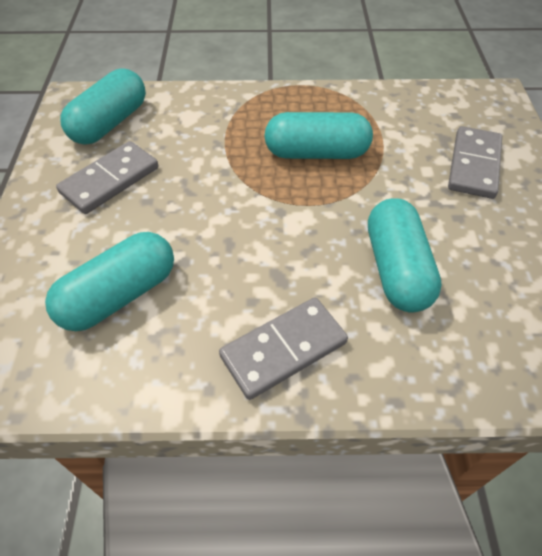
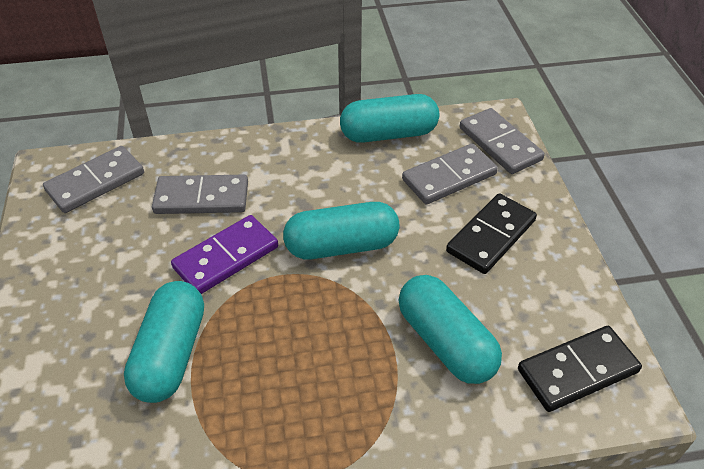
black domino: 0 -> 2
grey domino: 3 -> 4
purple domino: 0 -> 1

